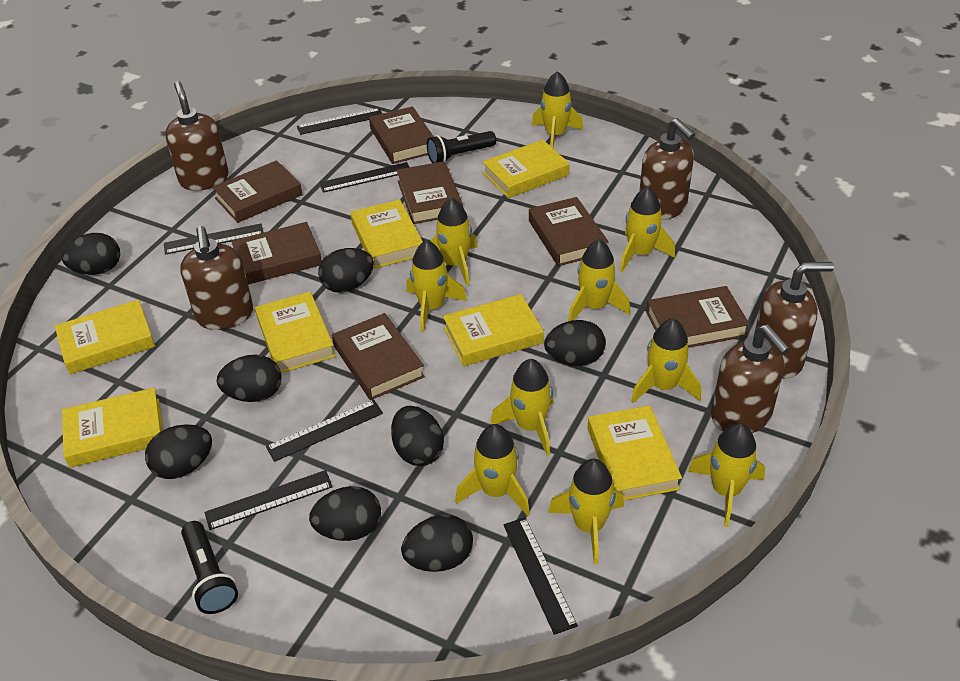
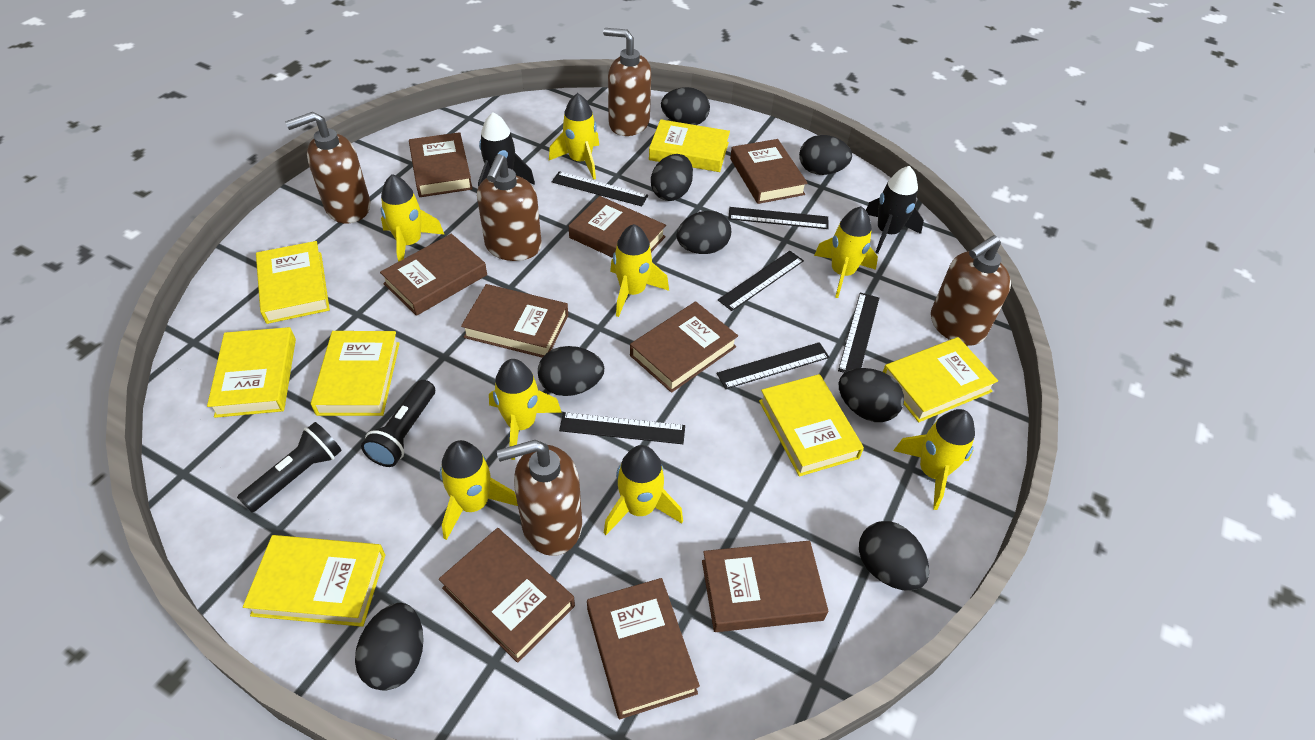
black rocket: 0 -> 2
brown book: 7 -> 9
yellow rocket: 10 -> 8

